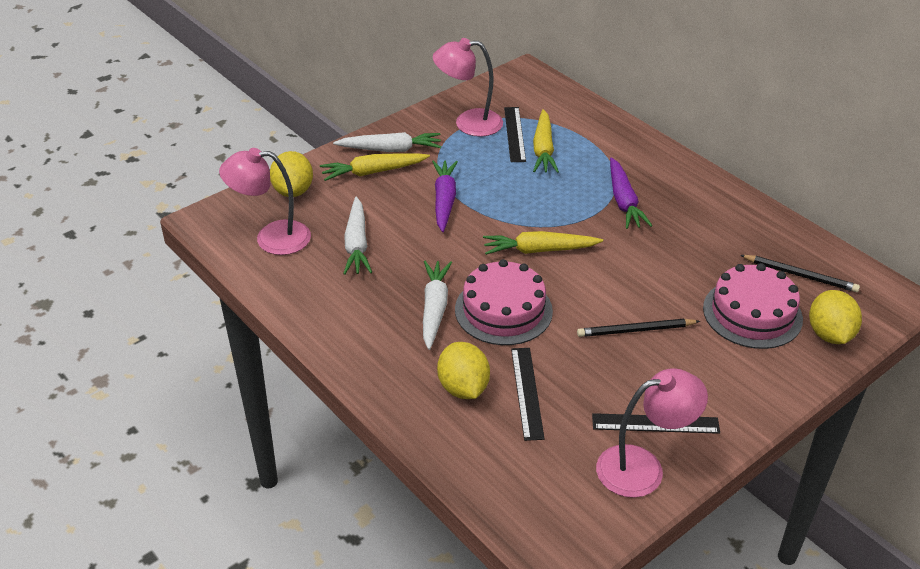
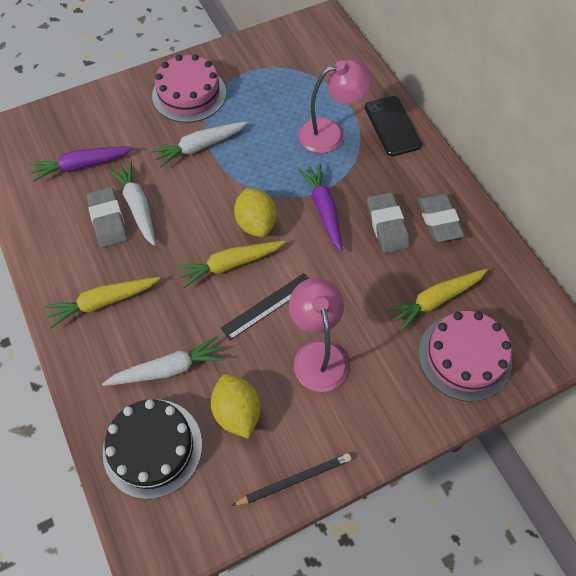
black cake: 0 -> 1
black pencil: 2 -> 1
black phone: 0 -> 1
black ruler: 3 -> 1
grey eraser: 0 -> 3
pink lamp: 3 -> 2
yellow lemon: 3 -> 2

